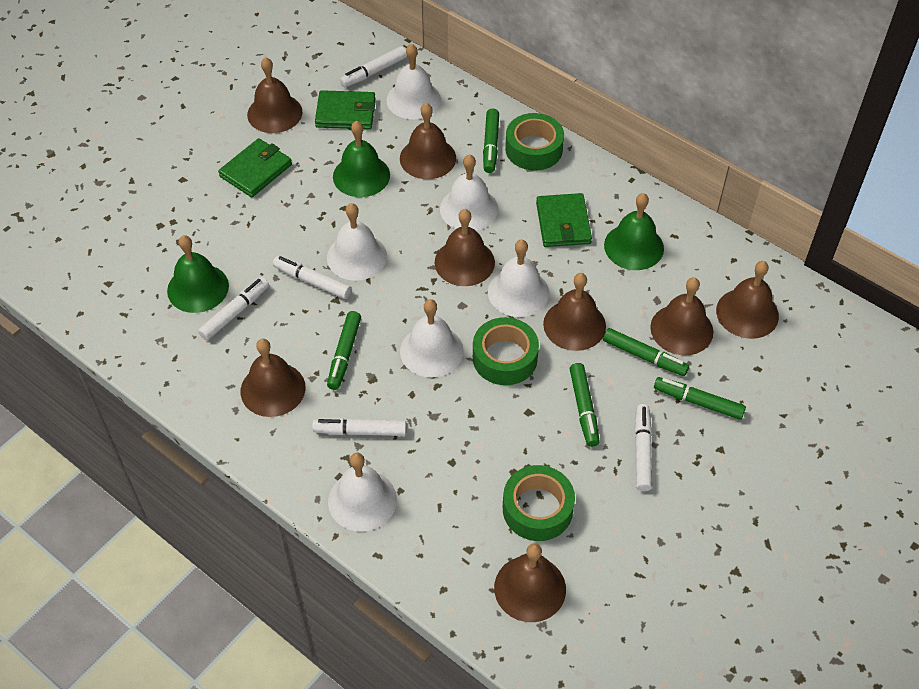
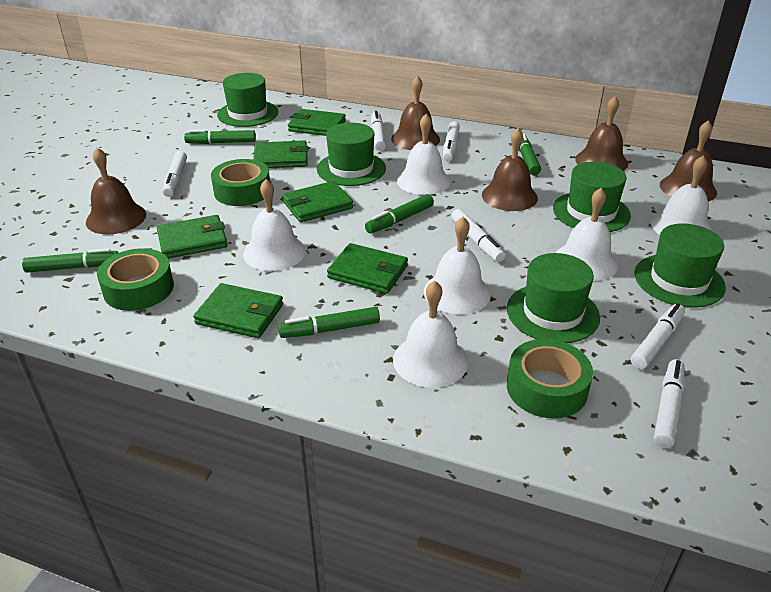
brown bell: 8 -> 5
green bell: 3 -> 0
green hat: 0 -> 5
green wallet: 3 -> 6
white marker: 5 -> 6

